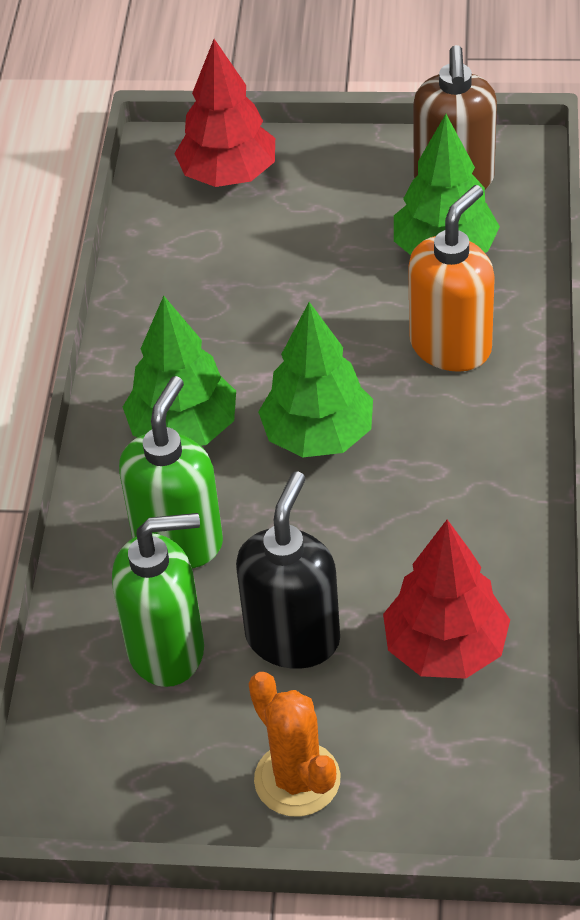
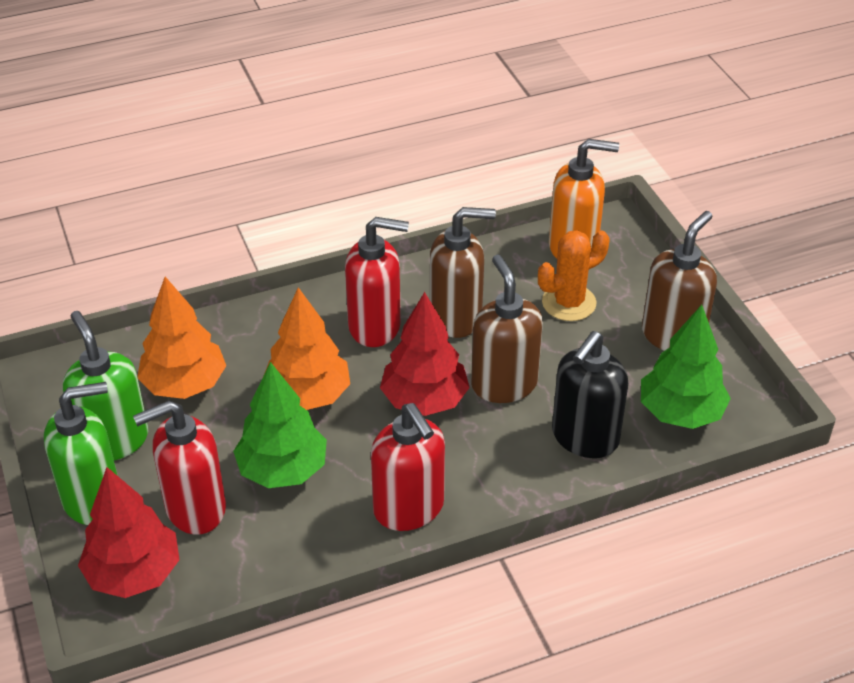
brown soap dispenser: 1 -> 3
green tree: 3 -> 2
orange tree: 0 -> 2
red soap dispenser: 0 -> 3

